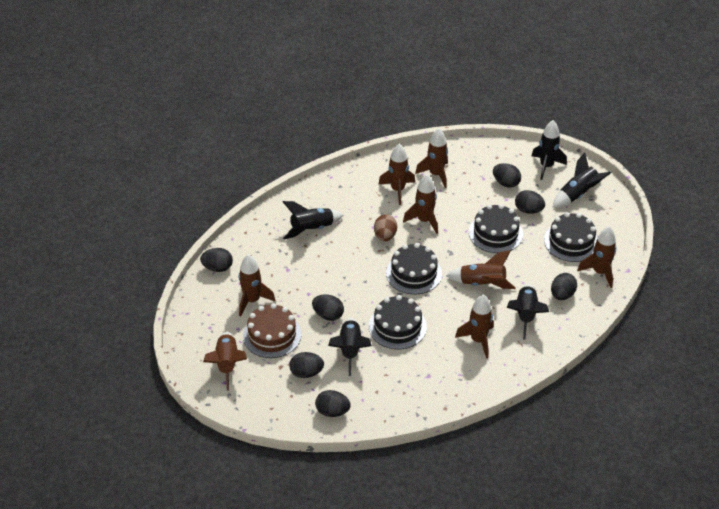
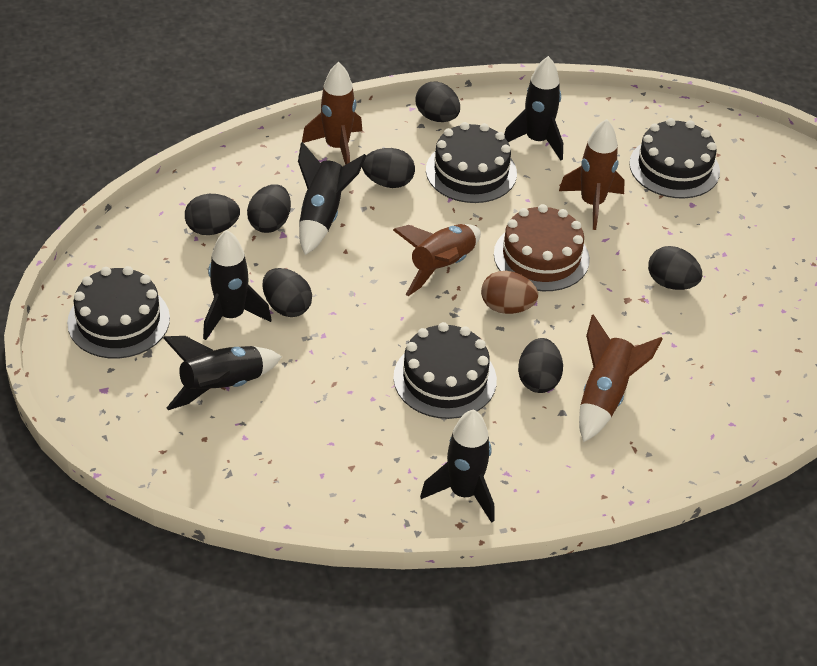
brown rocket: 8 -> 4

